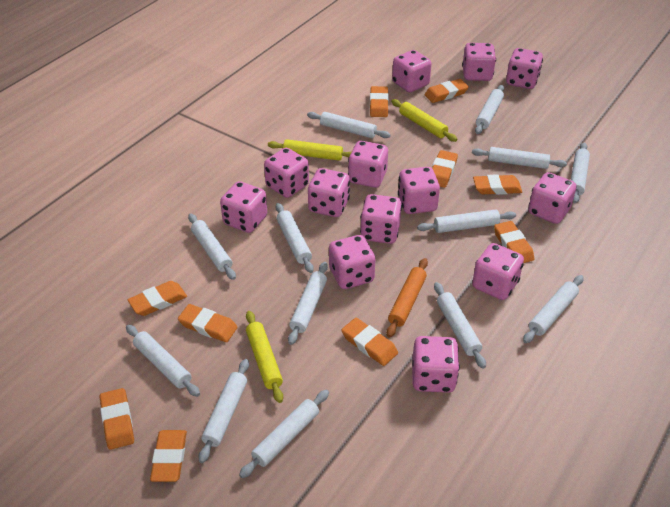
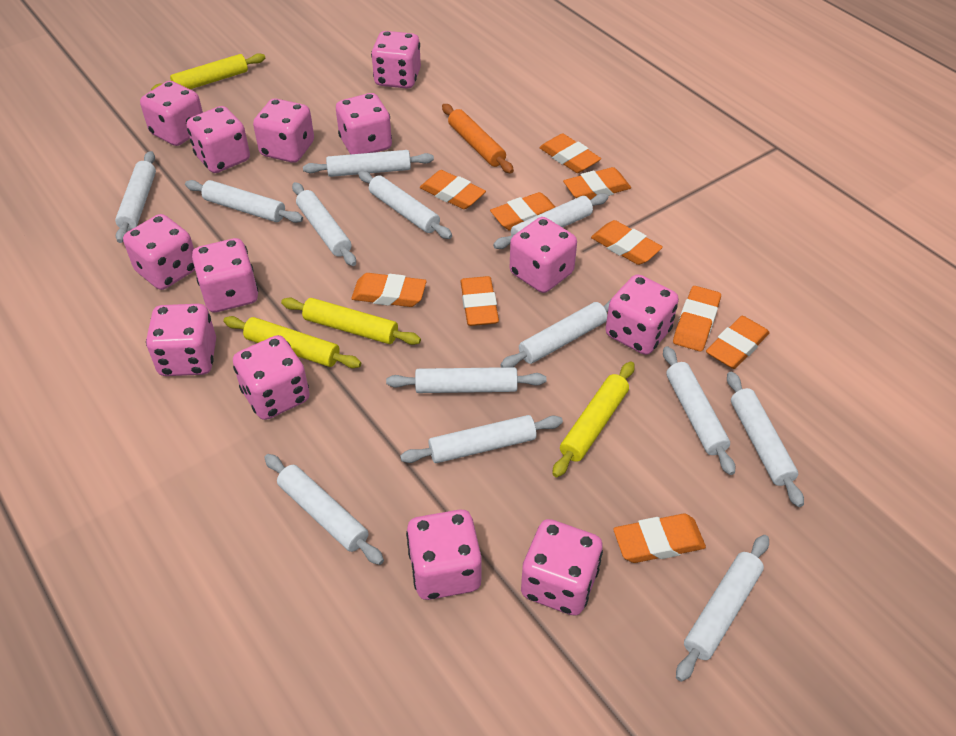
yellow rolling pin: 3 -> 4

